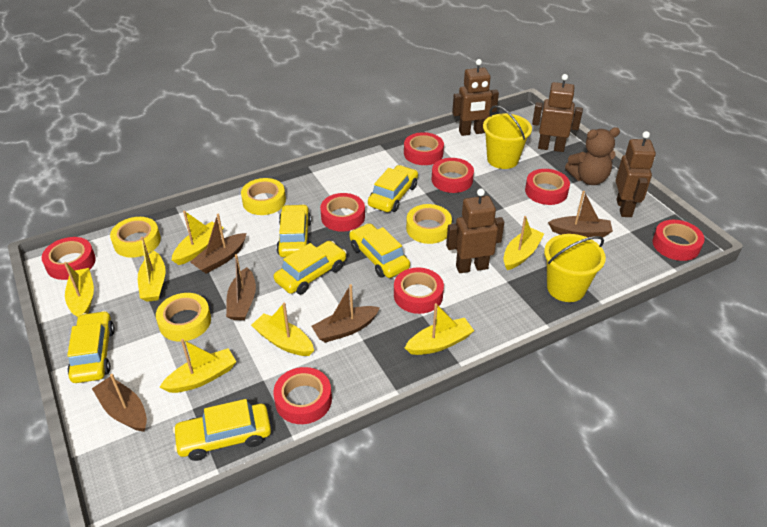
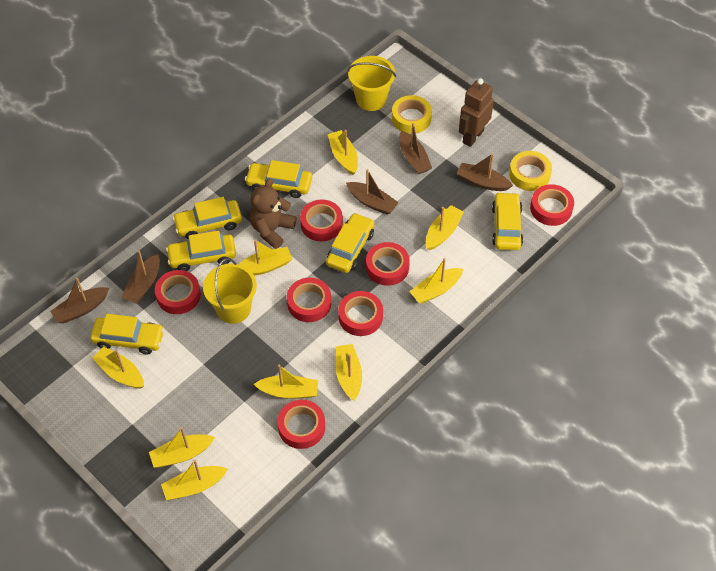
brown robot: 4 -> 1
red tape: 8 -> 7
yellow boat: 7 -> 9
yellow tape: 4 -> 2

